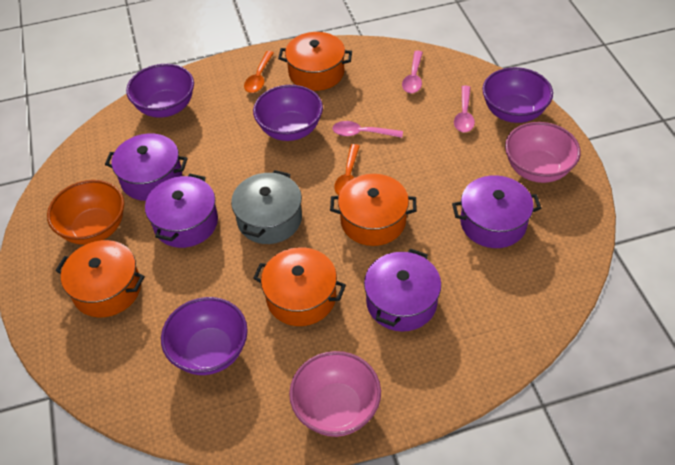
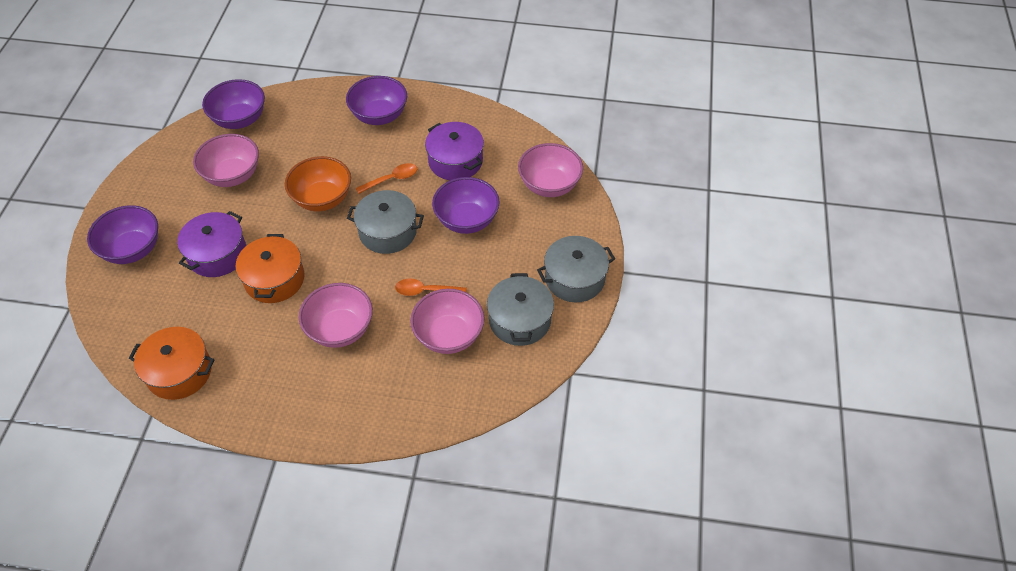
grey pot: 1 -> 3
orange pot: 4 -> 2
pink bowl: 2 -> 4
pink spoon: 3 -> 0
purple pot: 4 -> 2

